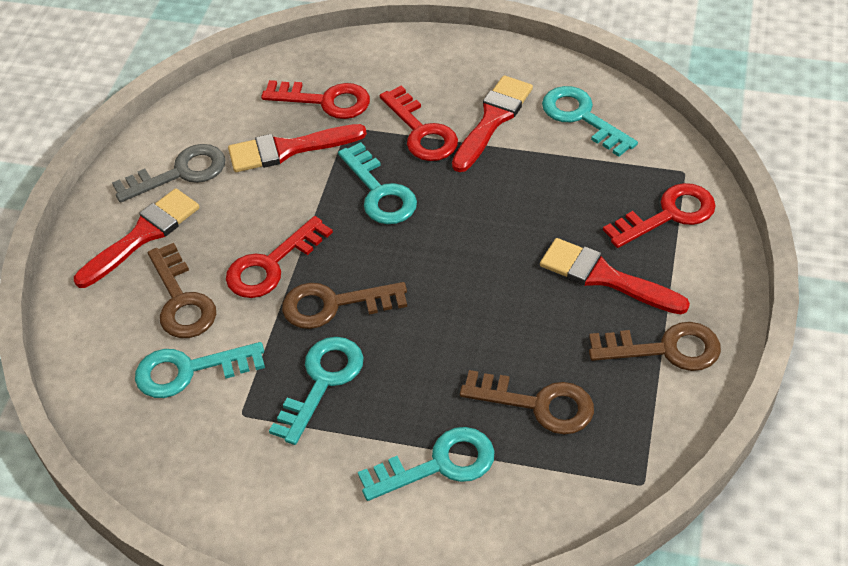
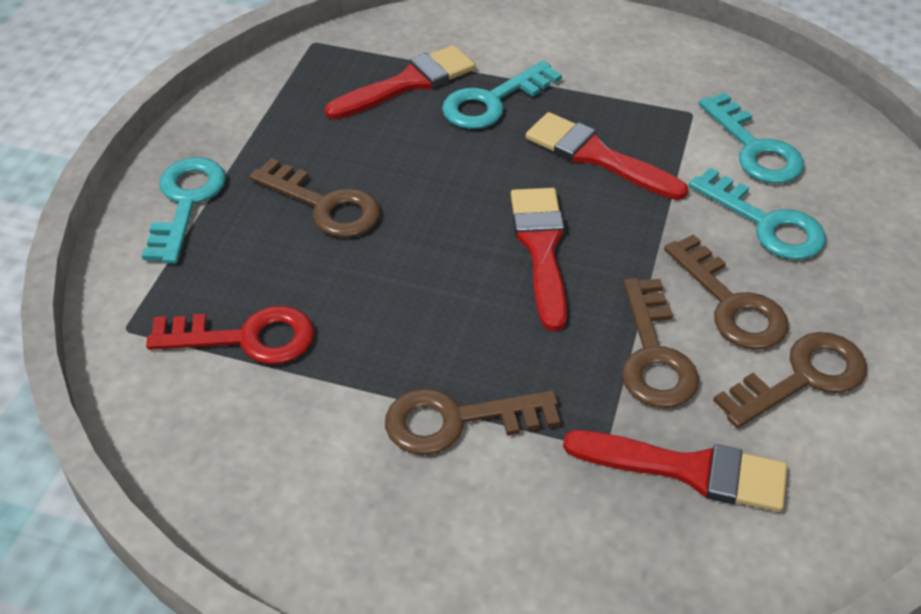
brown key: 4 -> 5
grey key: 1 -> 0
red key: 4 -> 1
turquoise key: 5 -> 4

